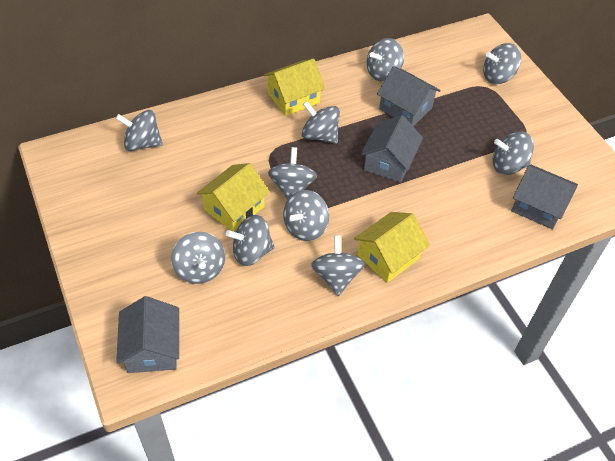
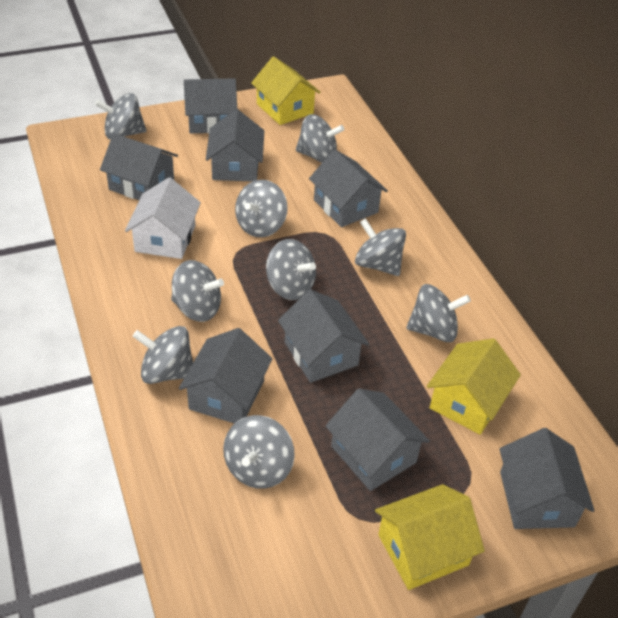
grey house: 4 -> 8
grey spinning top: 10 -> 9
white house: 0 -> 1

